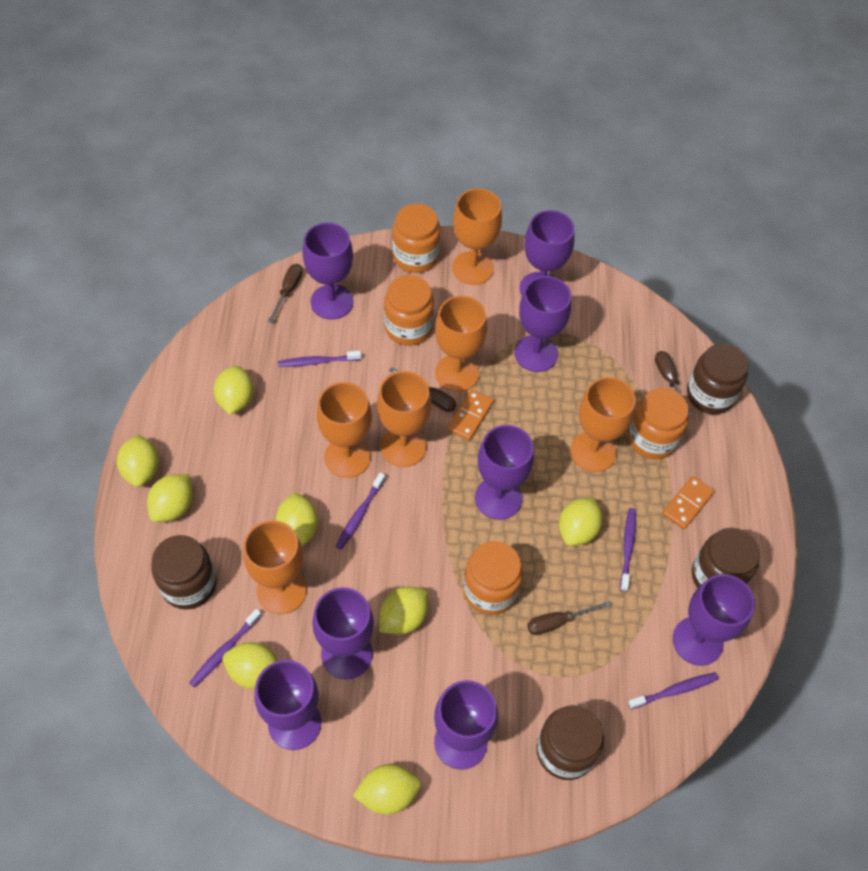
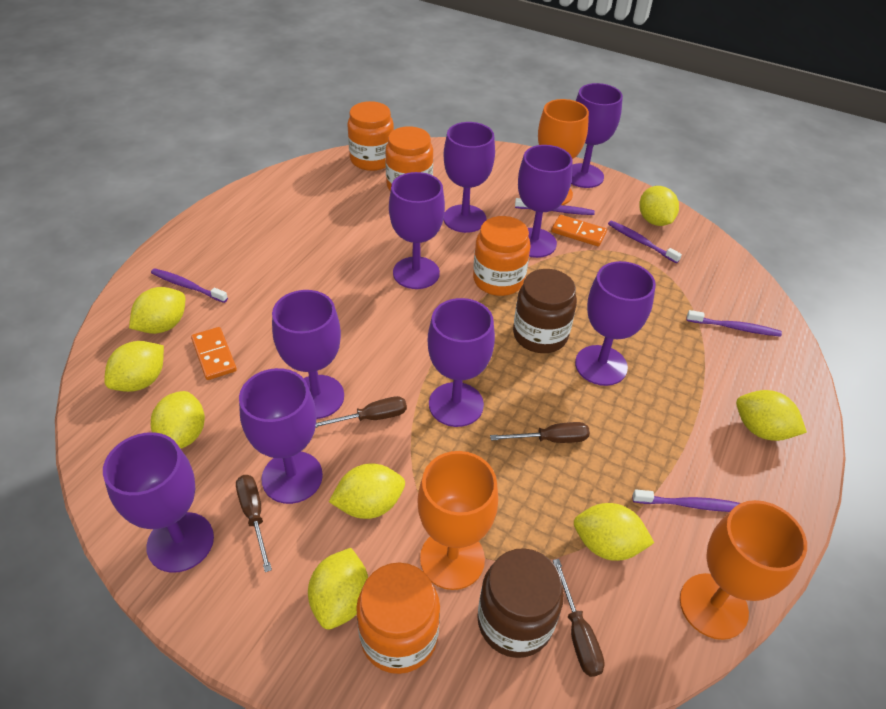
brown jar: 4 -> 2
orange goblet: 6 -> 3
purple goblet: 8 -> 9

